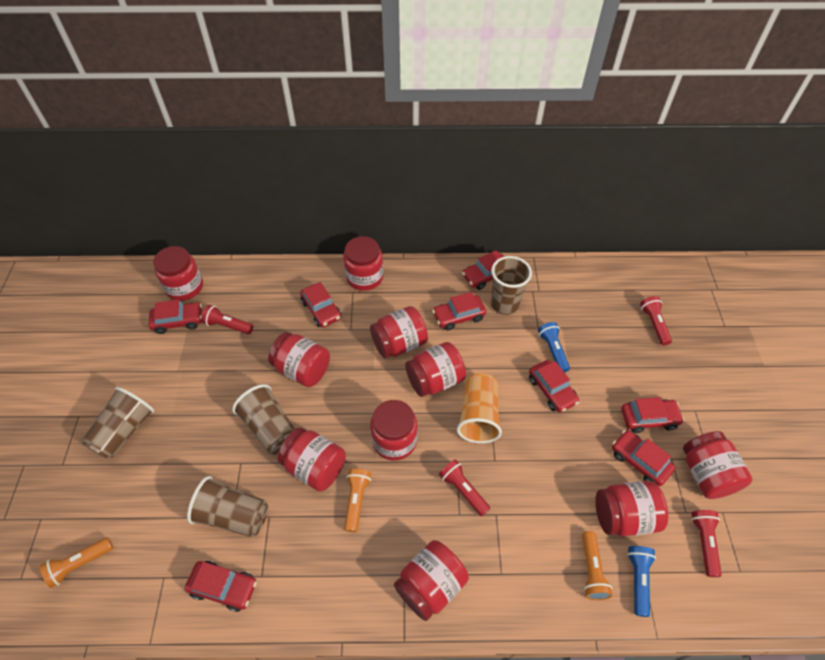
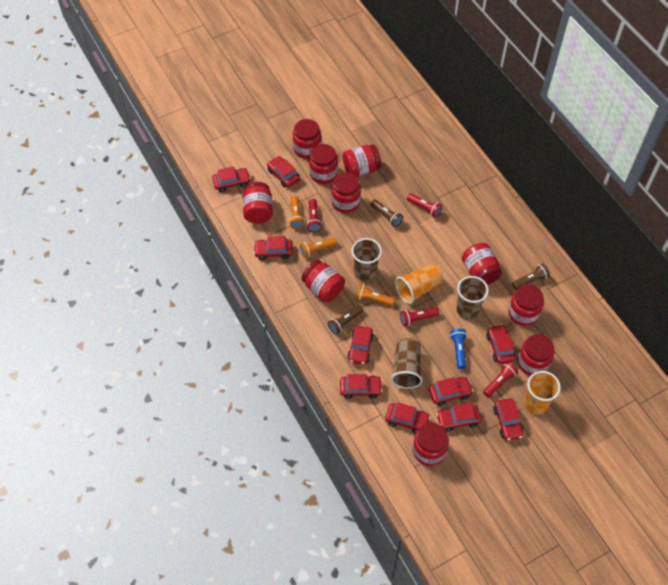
blue flashlight: 2 -> 1
brown cup: 4 -> 3
brown flashlight: 0 -> 3
orange cup: 1 -> 2
red car: 8 -> 10

